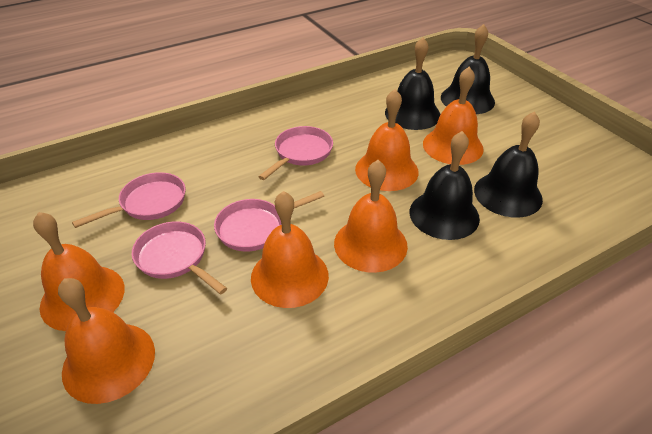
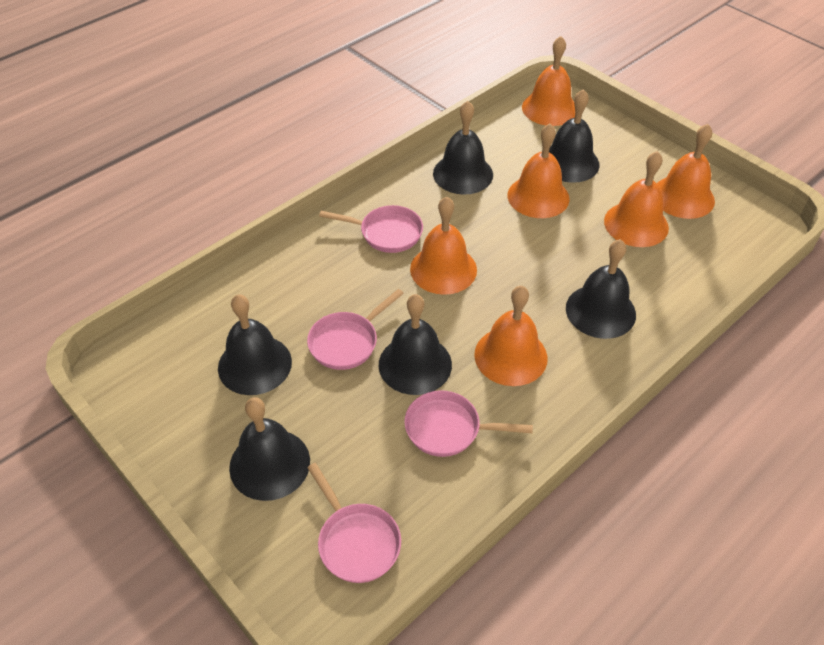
black bell: 4 -> 6

